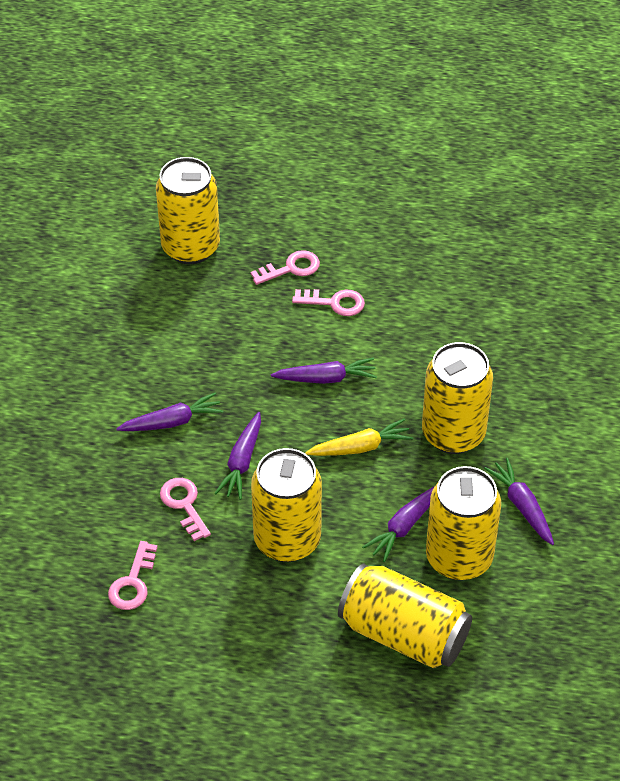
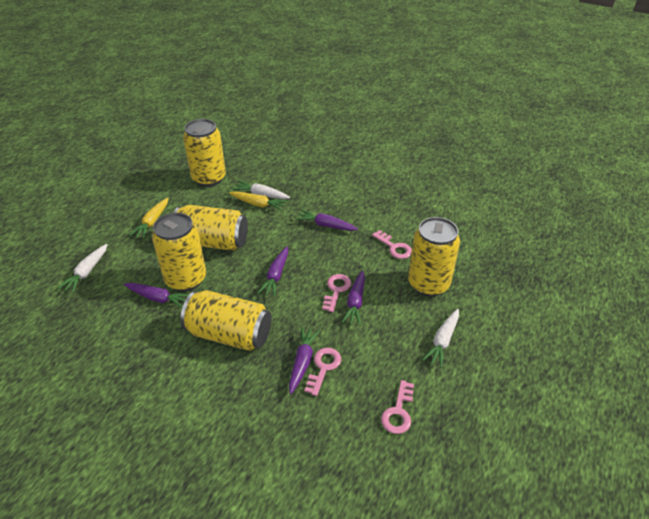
white carrot: 0 -> 3
yellow carrot: 1 -> 2

